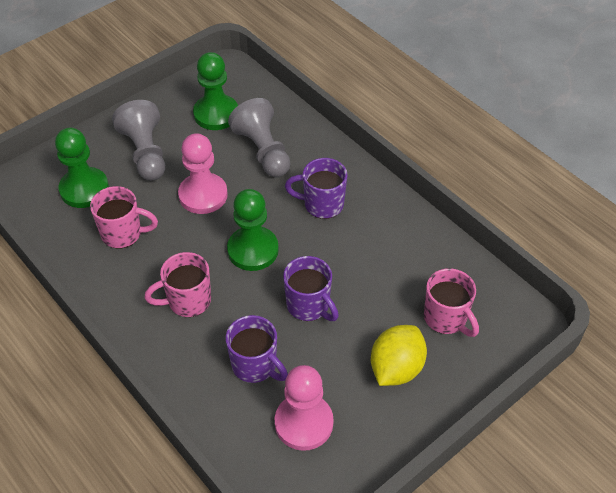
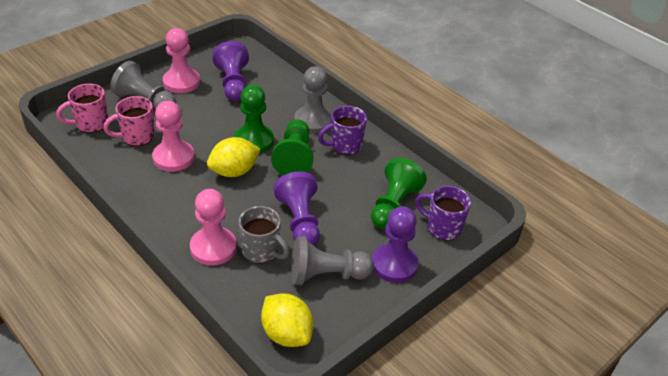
grey mug: 0 -> 1
grey pawn: 2 -> 3
pink mug: 3 -> 2
pink pawn: 2 -> 3
purple mug: 3 -> 2
purple pawn: 0 -> 3
yellow lemon: 1 -> 2

